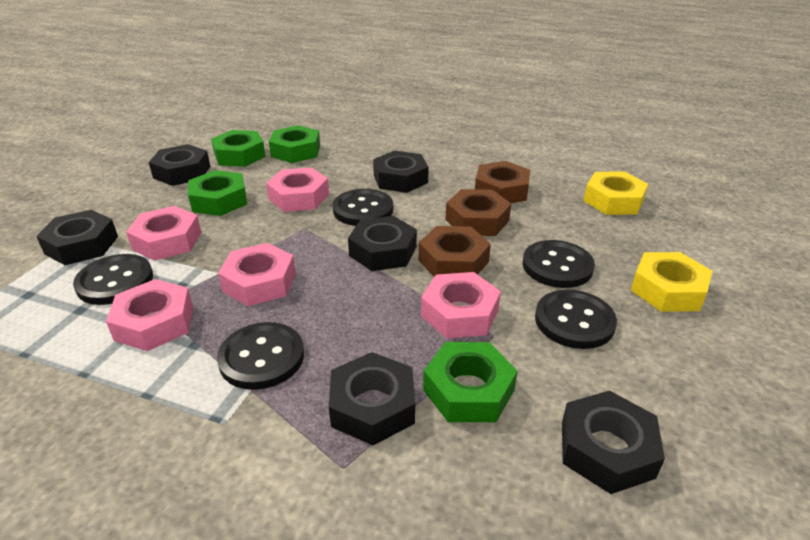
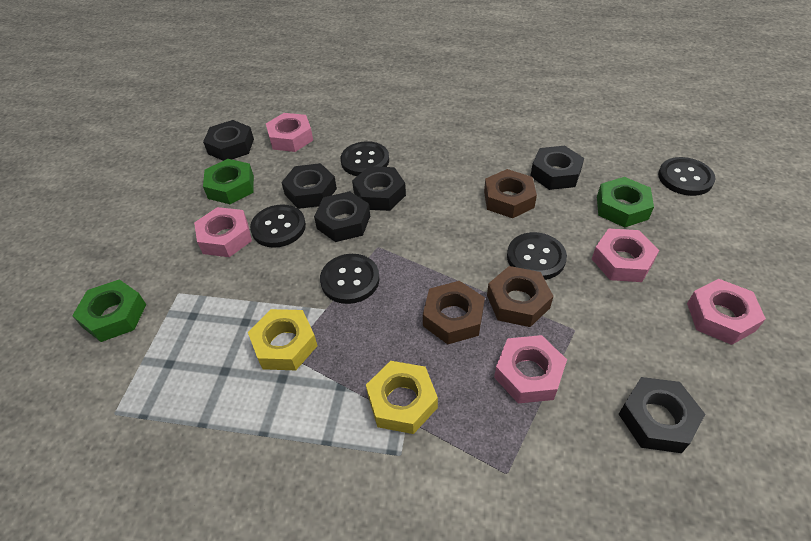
green nut: 4 -> 3

